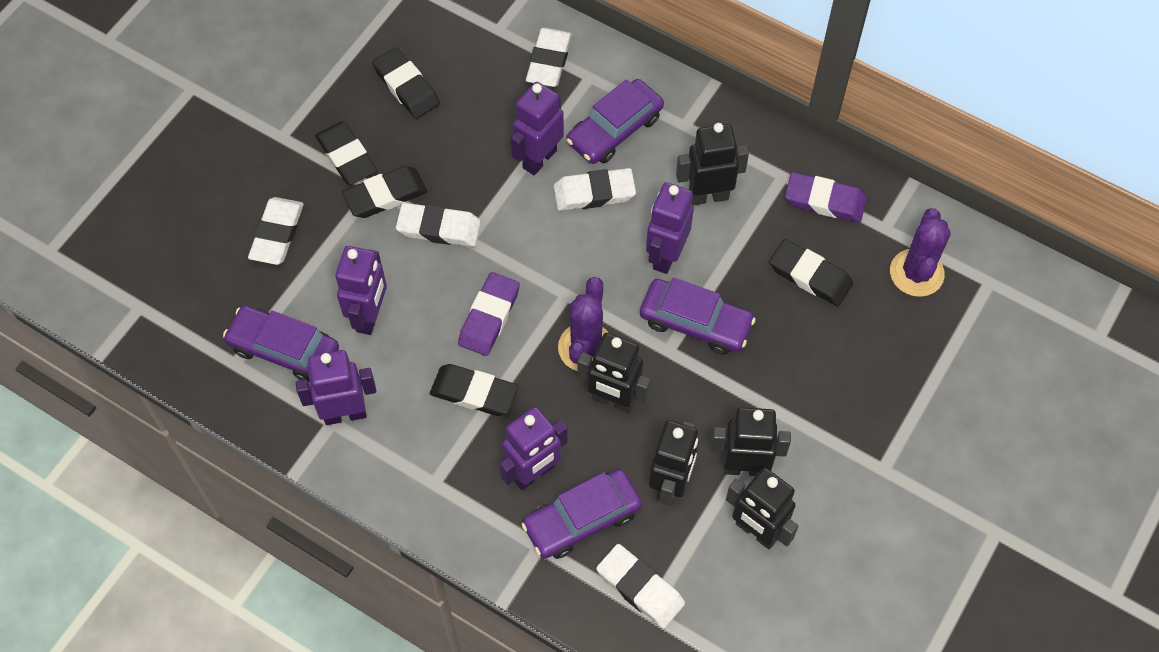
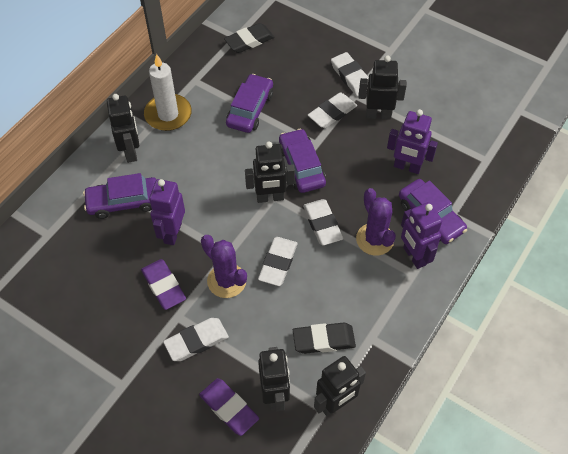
black eraser: 5 -> 2
purple robot: 5 -> 3
white candle: 0 -> 1

